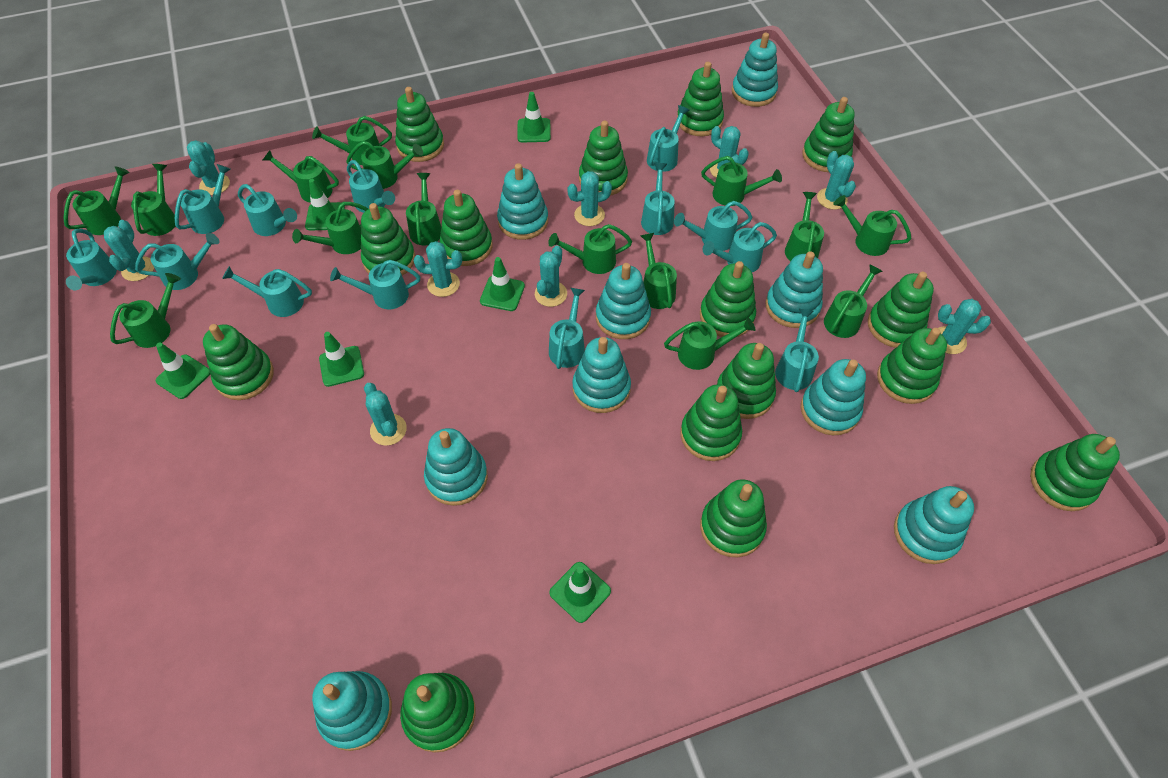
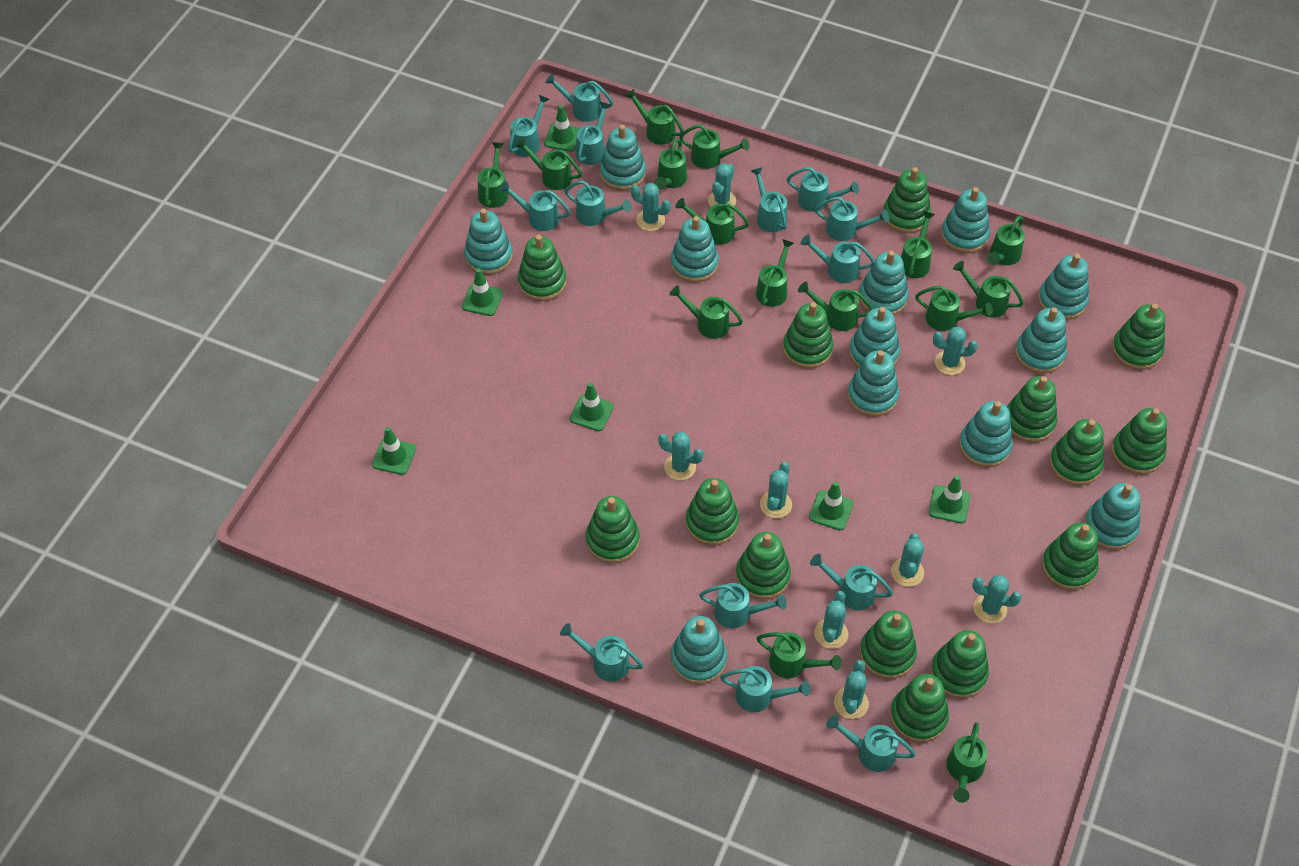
green stacking toy: 15 -> 14
turquoise stacking toy: 9 -> 12
turquoise watering can: 13 -> 14

